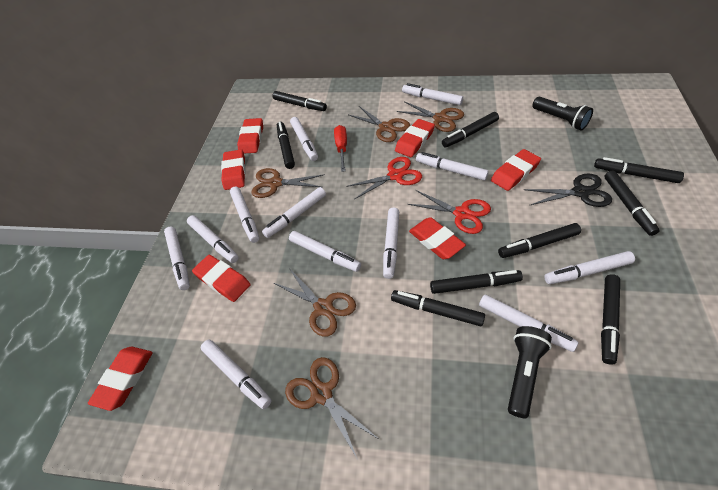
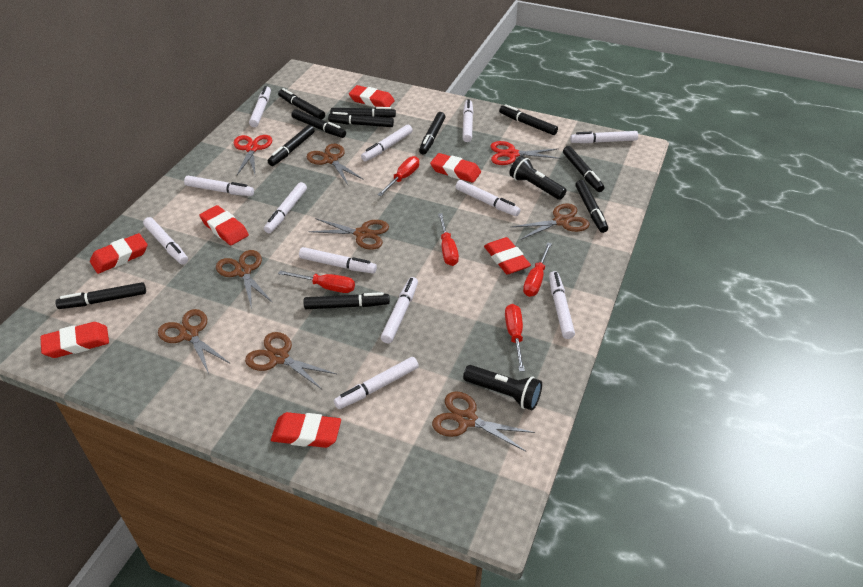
black marker: 9 -> 11
black scissors: 1 -> 0
brown scissors: 5 -> 7
red screwdriver: 1 -> 5

